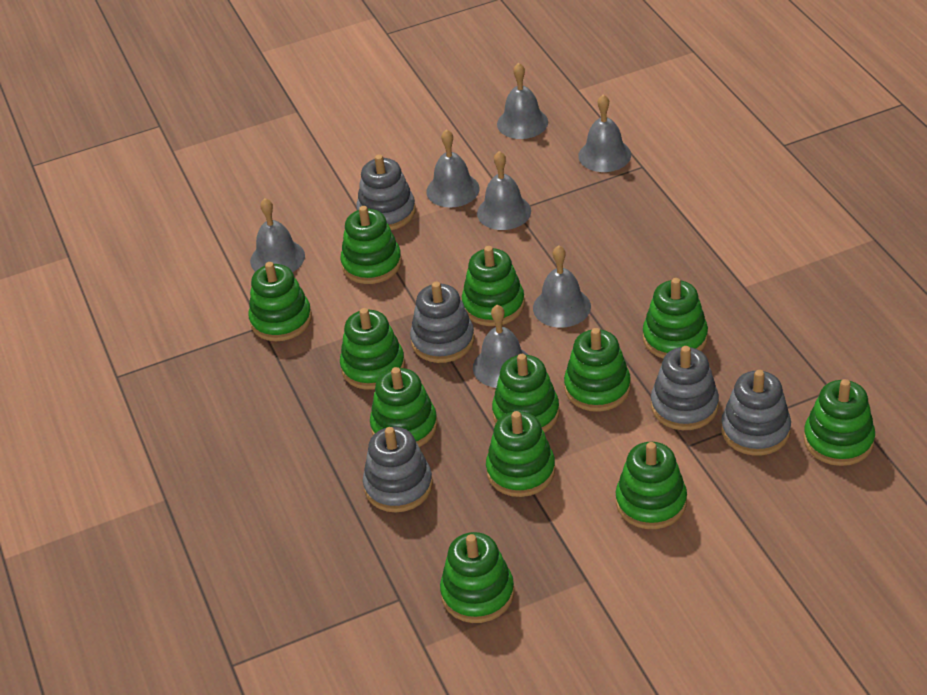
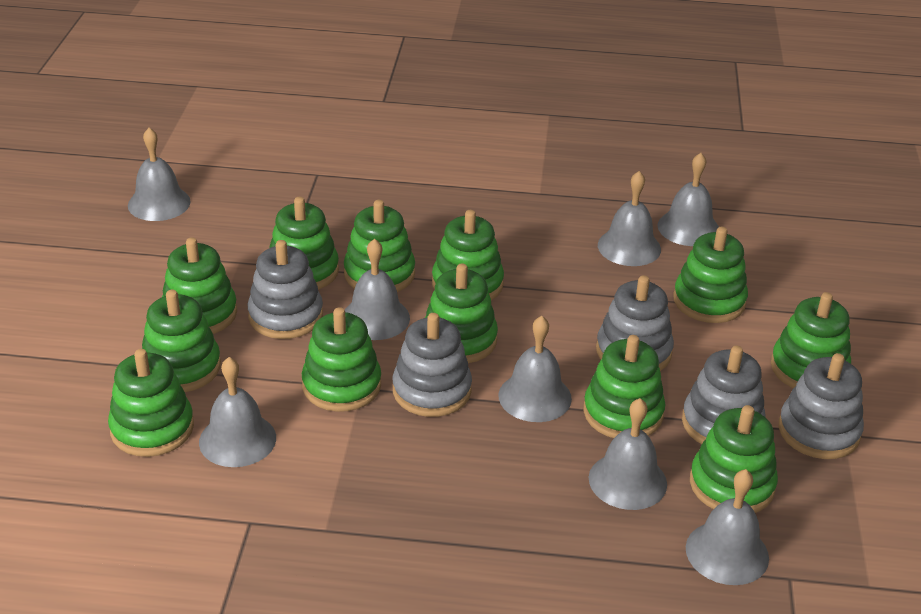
grey bell: 7 -> 8

